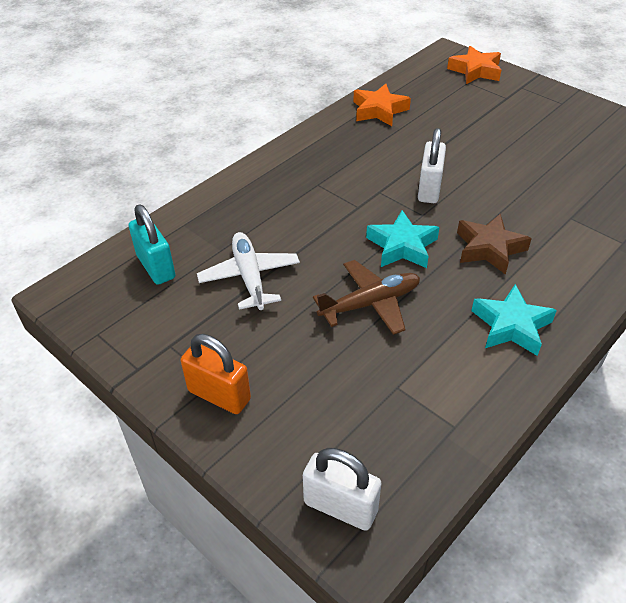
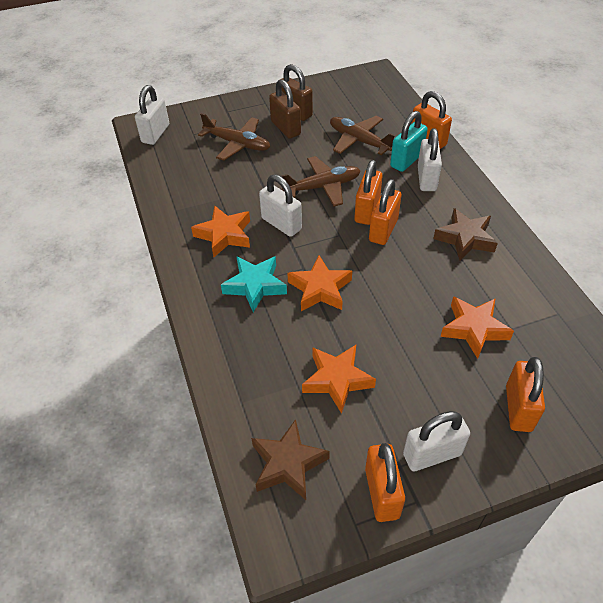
brown padlock: 0 -> 2
brown plane: 1 -> 3
brown star: 1 -> 2
orange padlock: 1 -> 5
orange star: 2 -> 4
turquoise star: 2 -> 1
white padlock: 2 -> 4
white plane: 1 -> 0

